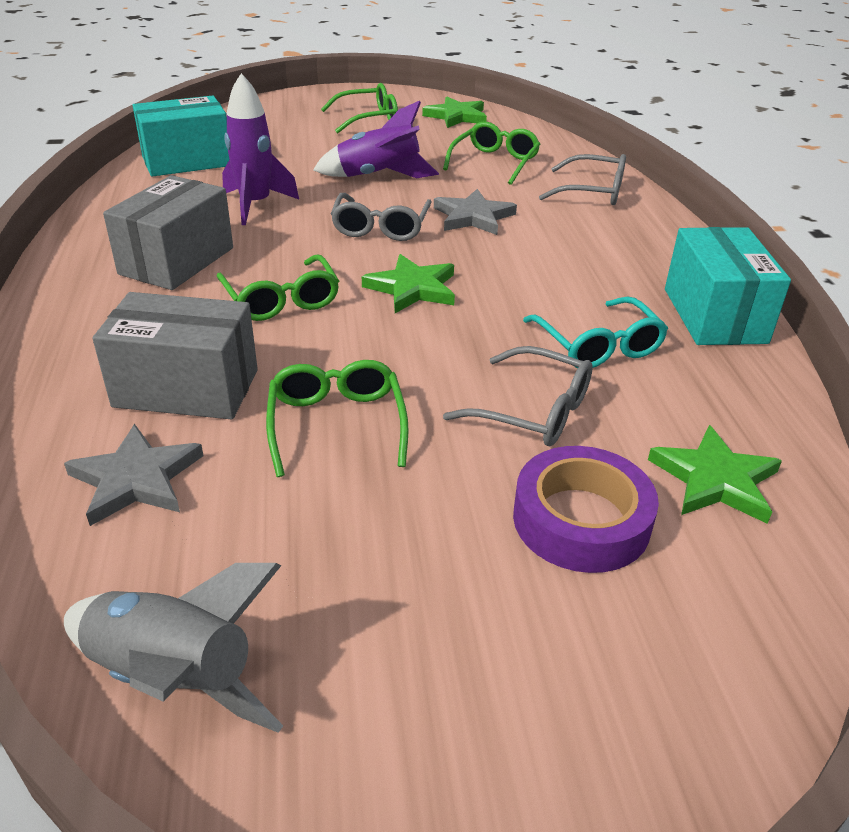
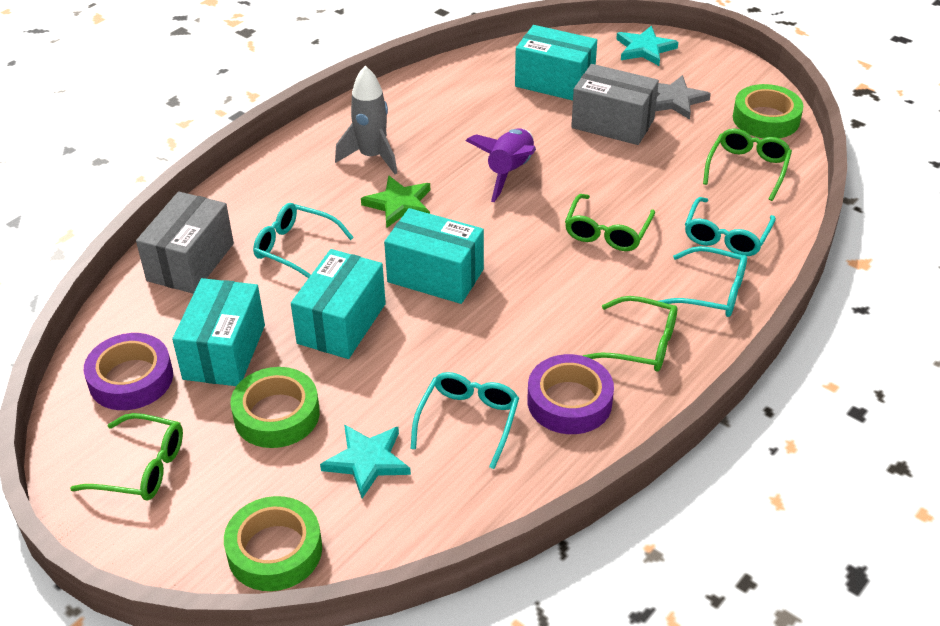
green star: 3 -> 1
green tape: 0 -> 3
grey glasses: 3 -> 0
grey star: 2 -> 1
purple rocket: 2 -> 1
purple tape: 1 -> 2
turquoise box: 2 -> 4
turquoise glasses: 1 -> 4
turquoise star: 0 -> 2

